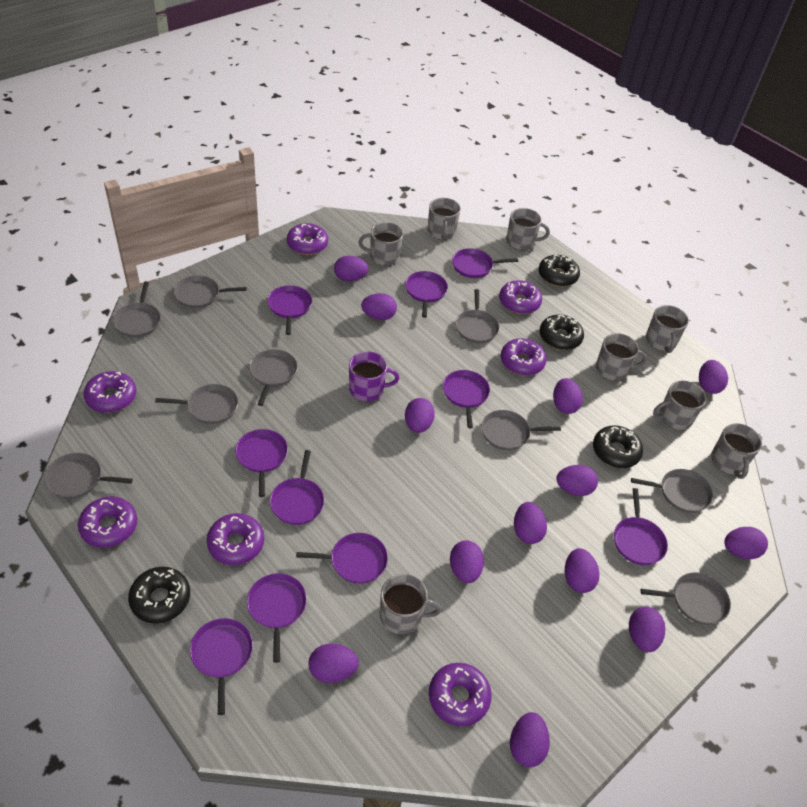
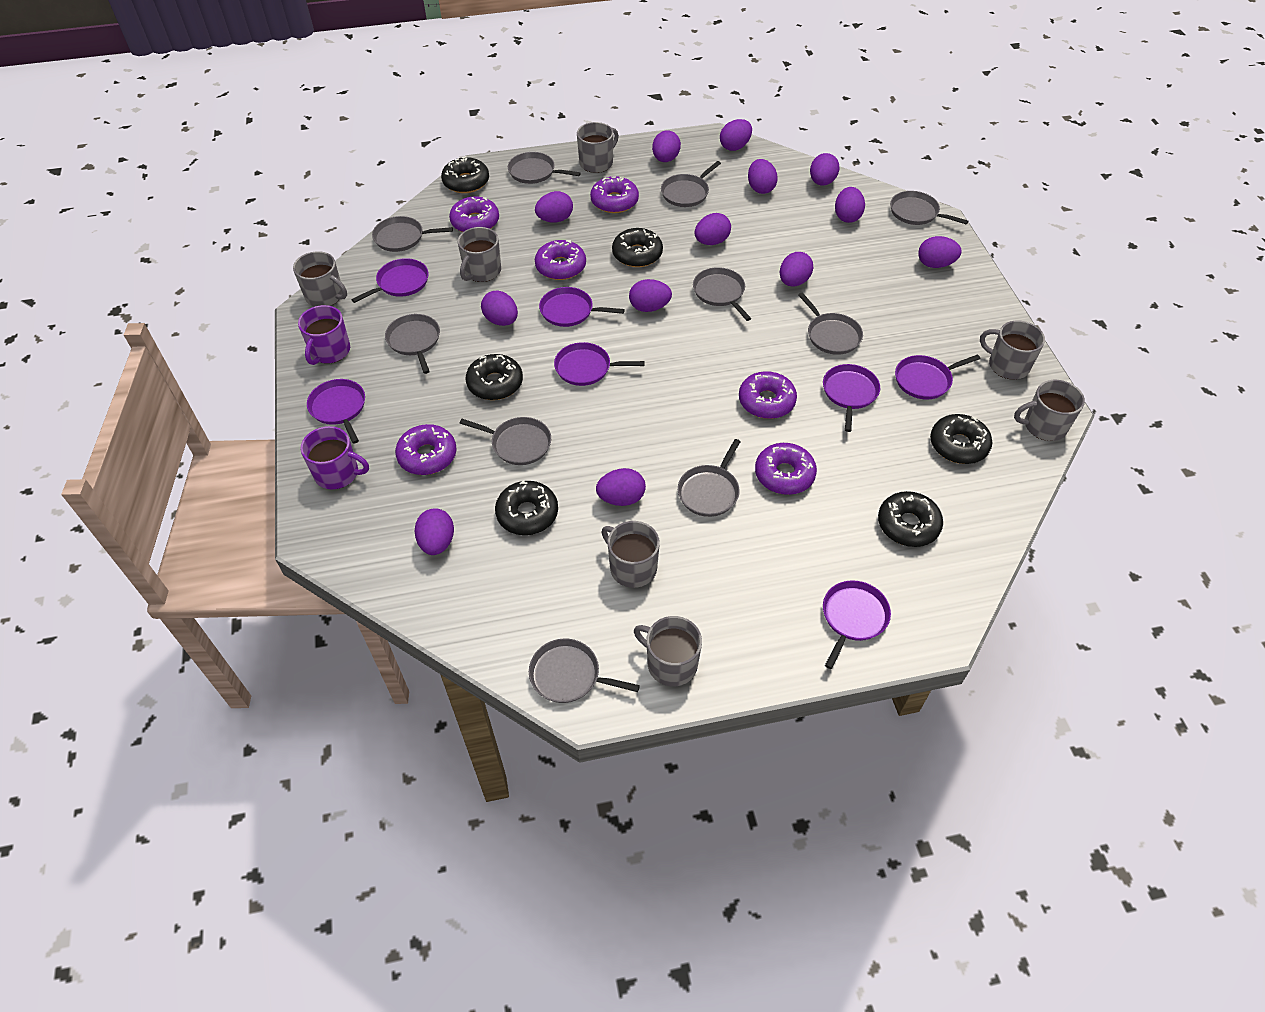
black donut: 4 -> 6
grey mug: 8 -> 7
grey pan: 9 -> 10
purple donut: 7 -> 6
purple mug: 1 -> 2
purple pan: 10 -> 7

